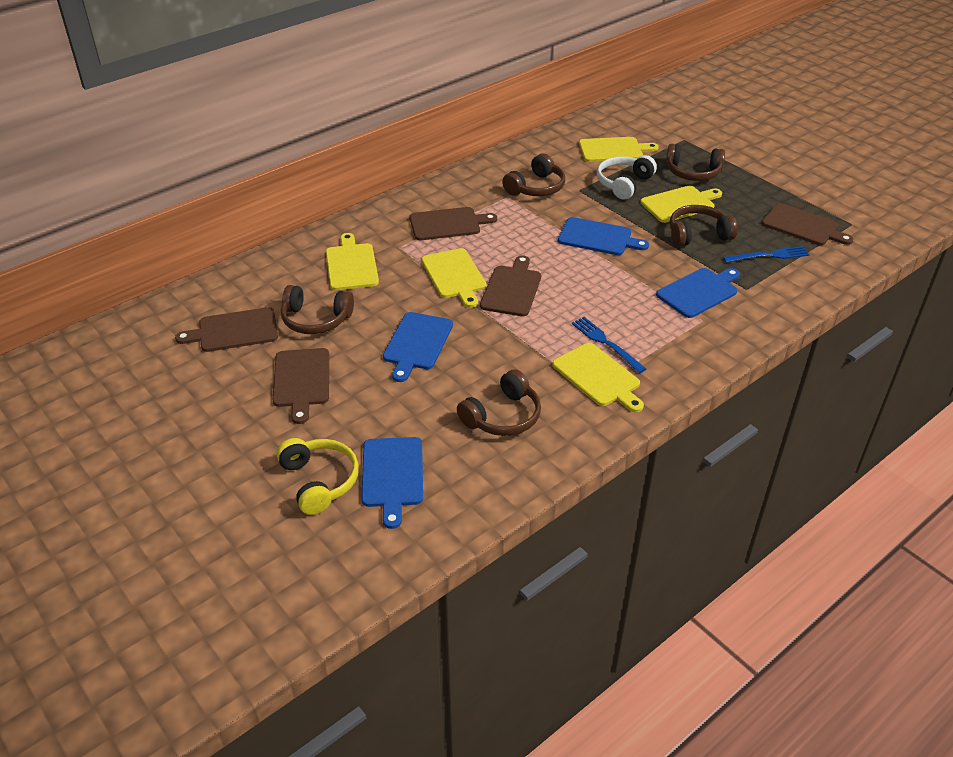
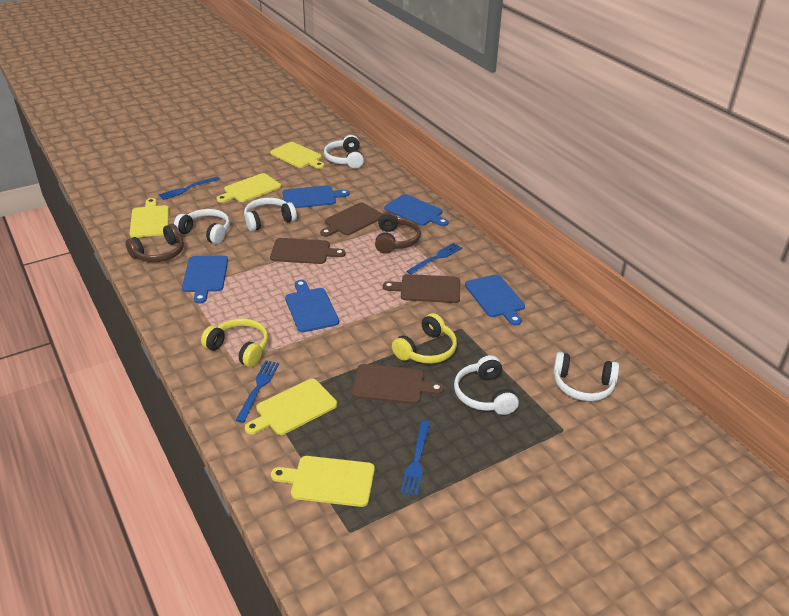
blue cutting board: 4 -> 5
blue fork: 2 -> 4
brown cutting board: 5 -> 4
brown headphones: 5 -> 2
white headphones: 1 -> 5
yellow headphones: 1 -> 2

